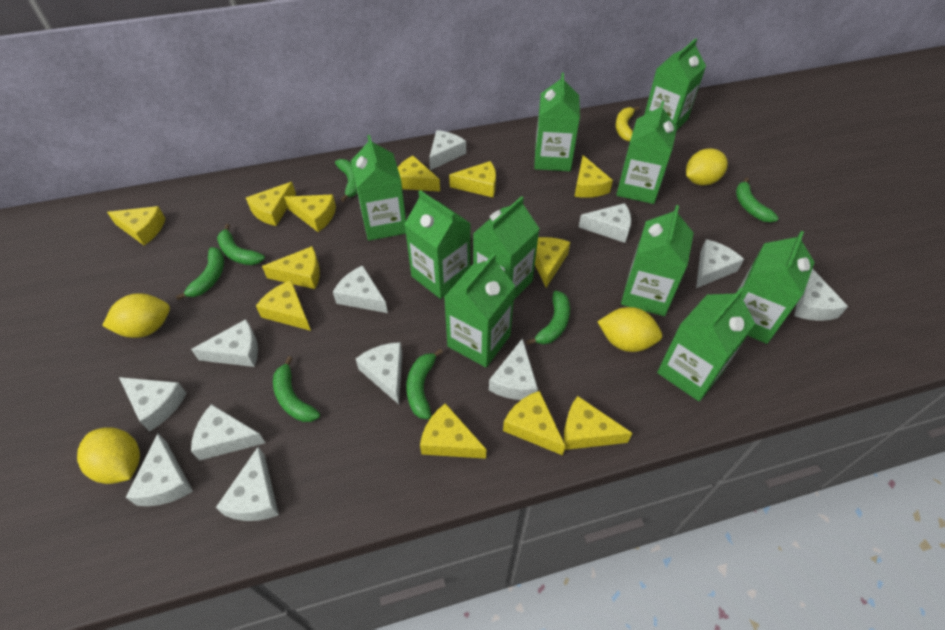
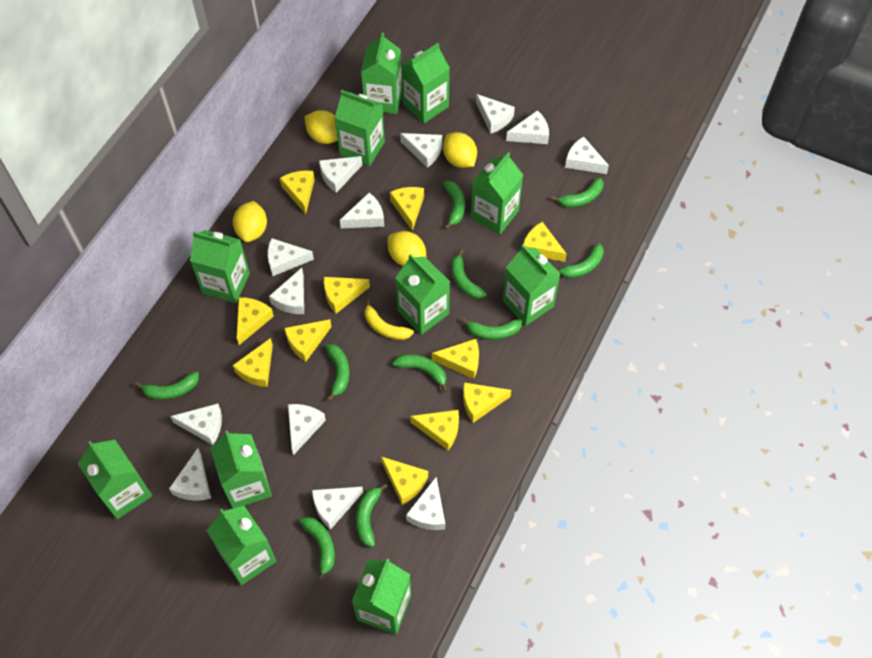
green banana: 7 -> 10
green carton: 10 -> 11
white cheese: 12 -> 13
yellow cheese: 12 -> 11

